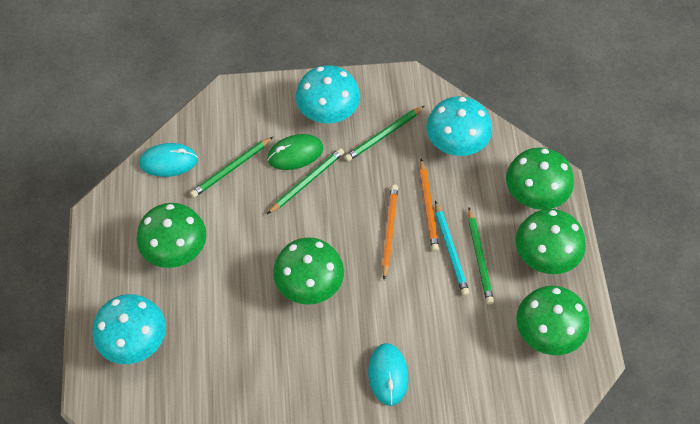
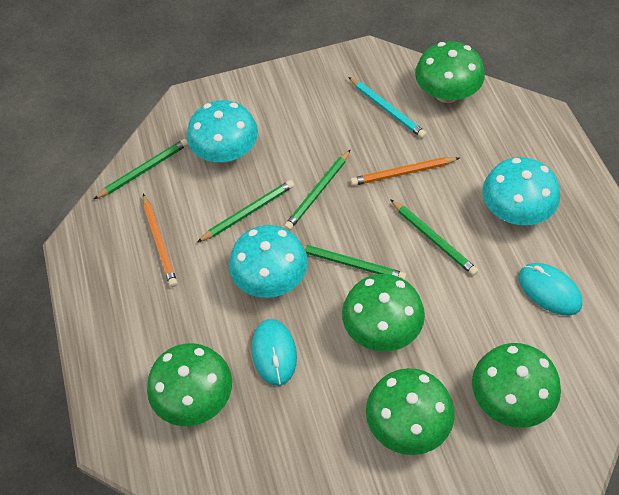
green mouse: 1 -> 0
green pencil: 4 -> 5

